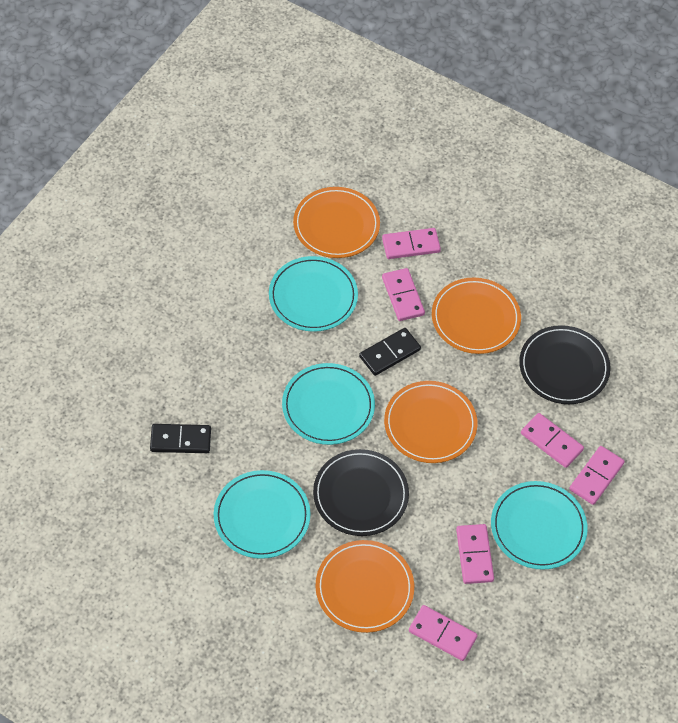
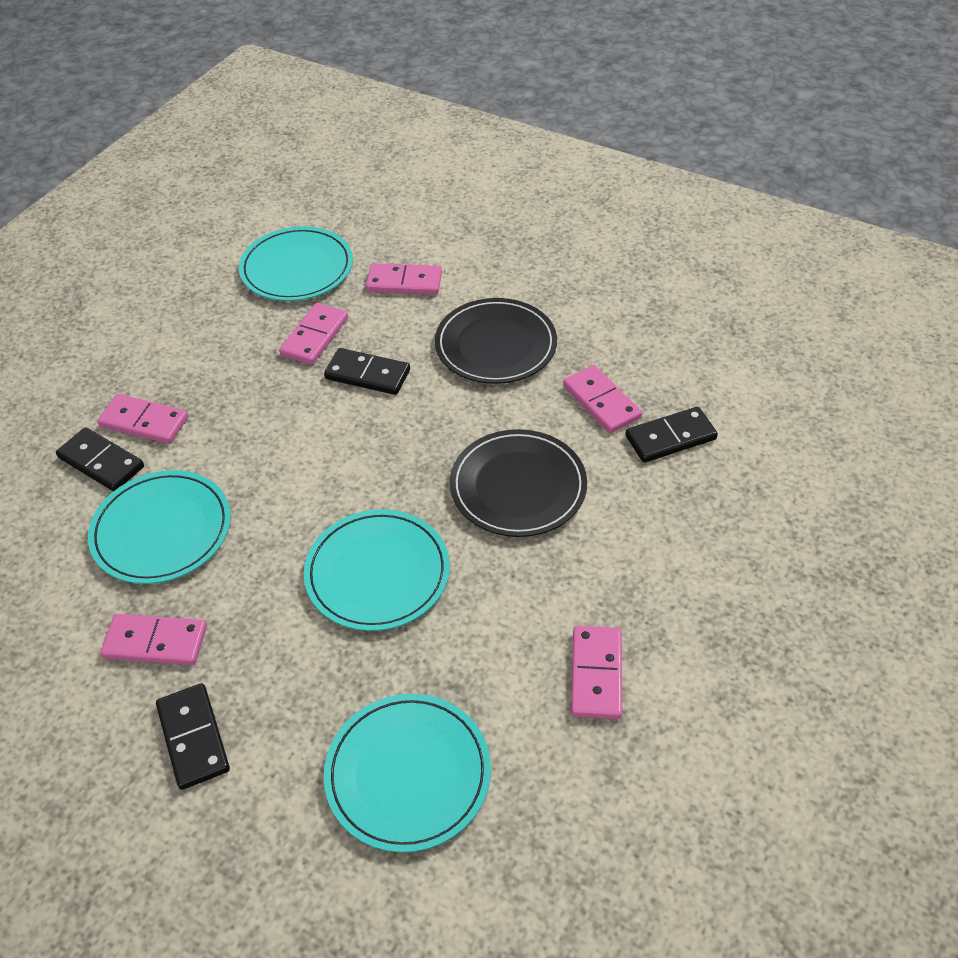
black domino: 2 -> 4
orange plate: 4 -> 0

